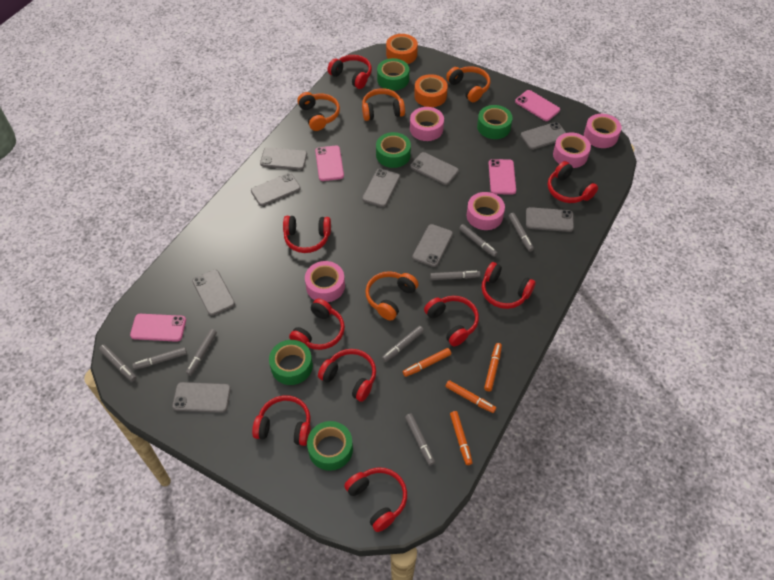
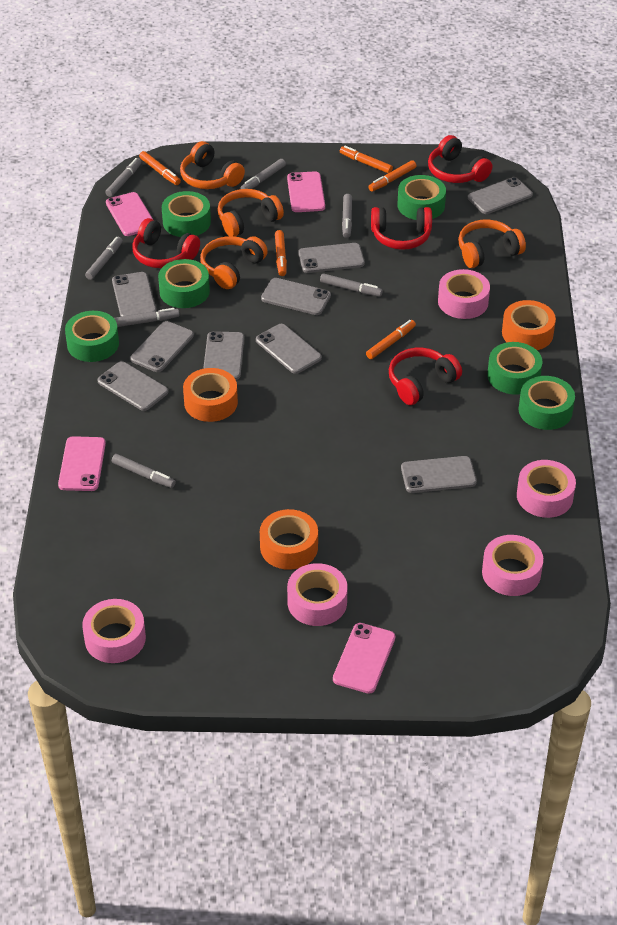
green tape: 5 -> 6
grey marker: 8 -> 7
orange marker: 4 -> 5
orange tape: 2 -> 3
red headphones: 9 -> 4

